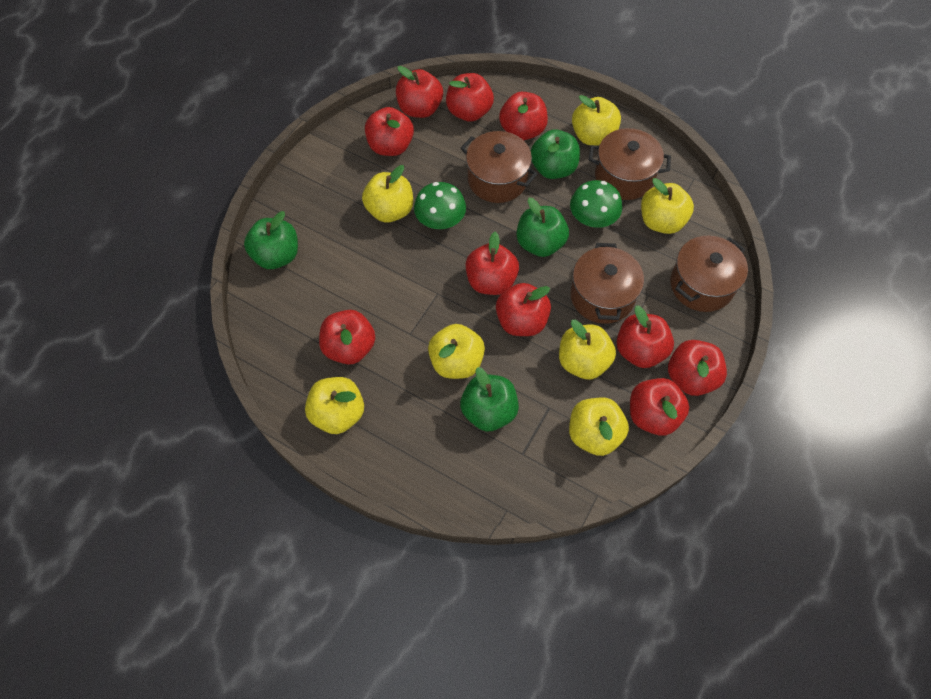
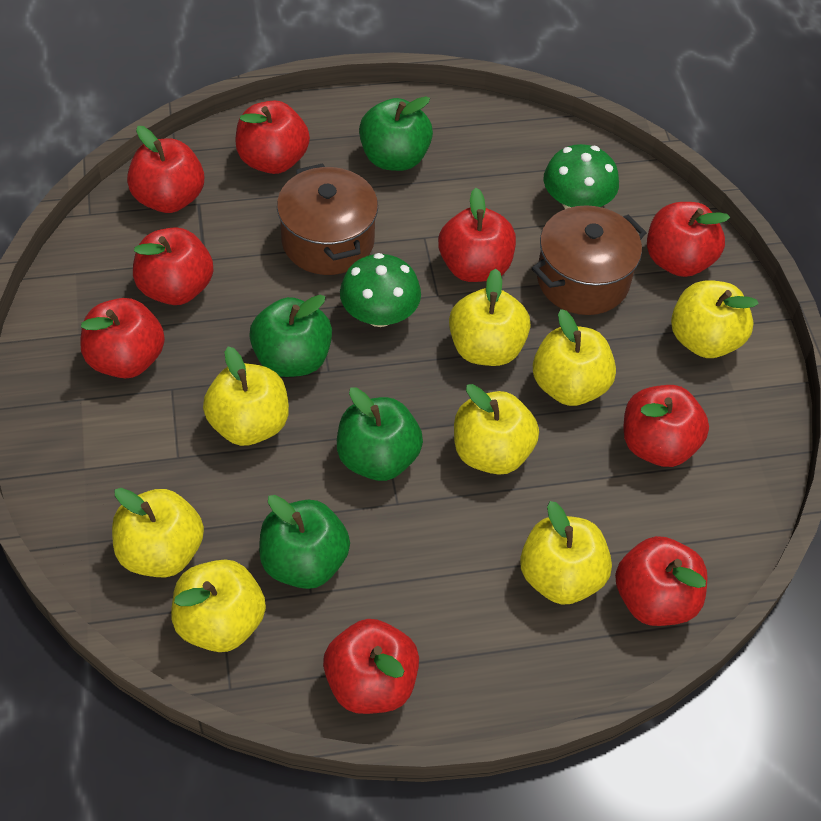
brown pot: 4 -> 2
red apple: 10 -> 9
yellow apple: 7 -> 8

